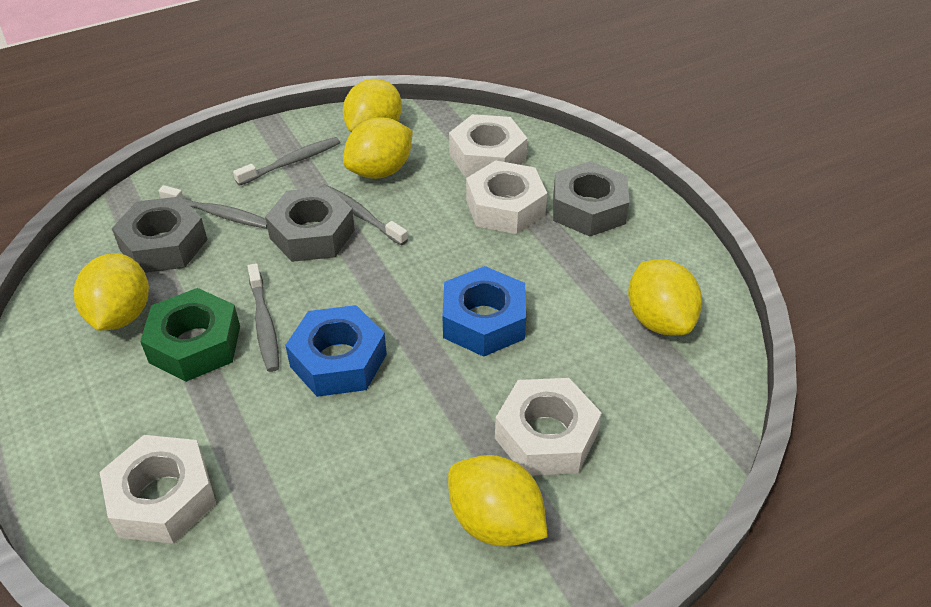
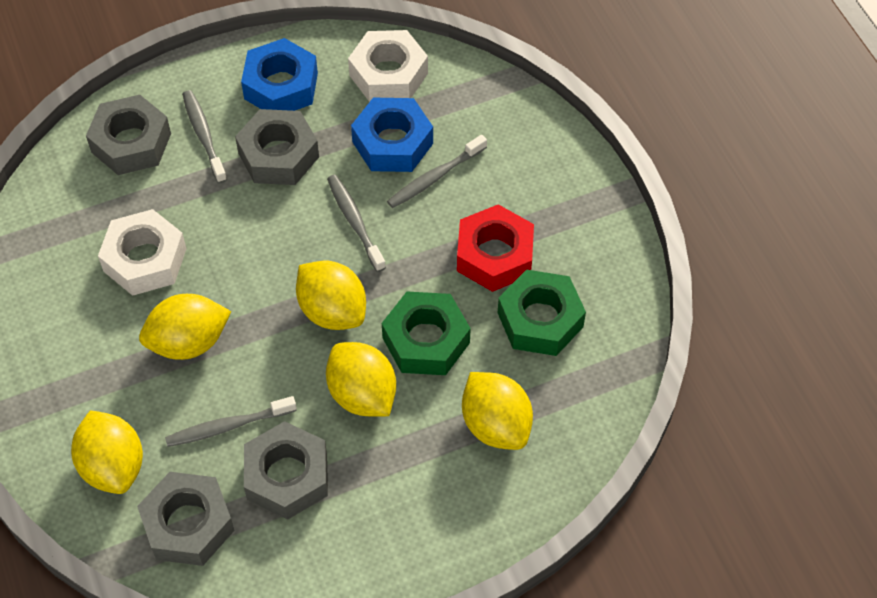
green nut: 1 -> 2
grey nut: 3 -> 4
red nut: 0 -> 1
white nut: 4 -> 2

